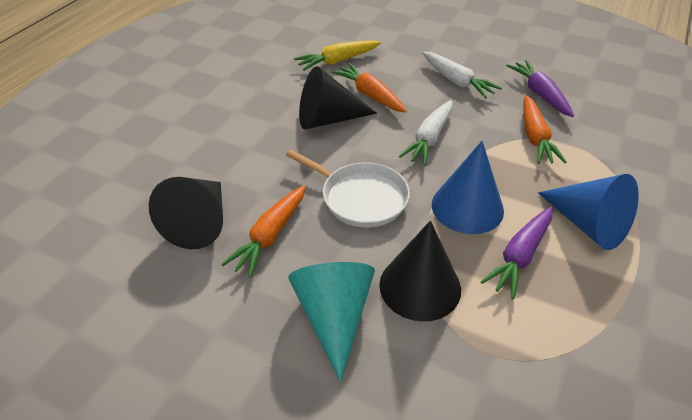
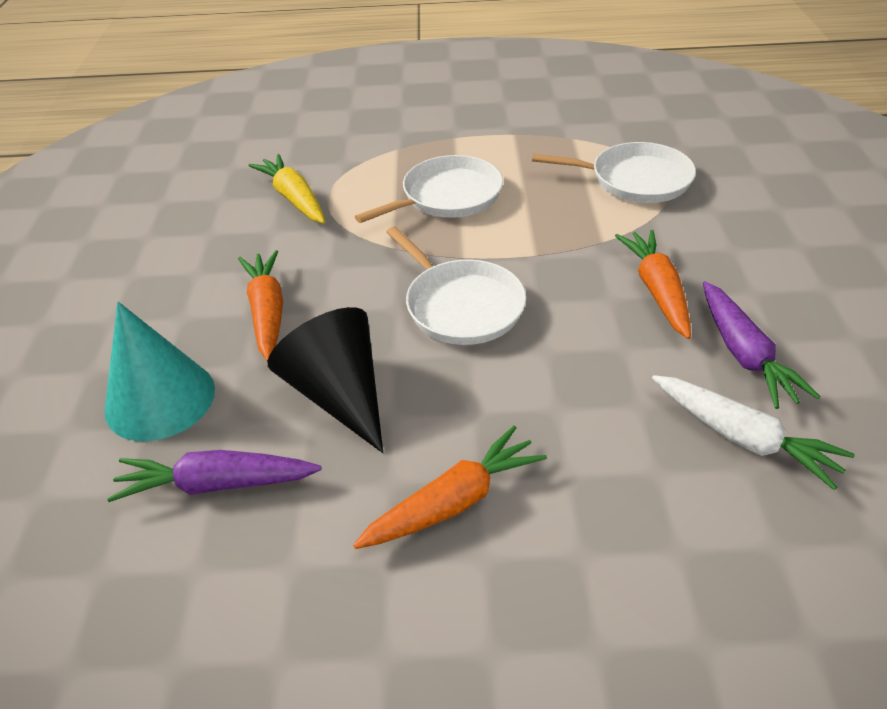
black cone: 3 -> 1
blue cone: 2 -> 0
white carrot: 2 -> 1
white pan: 1 -> 3

